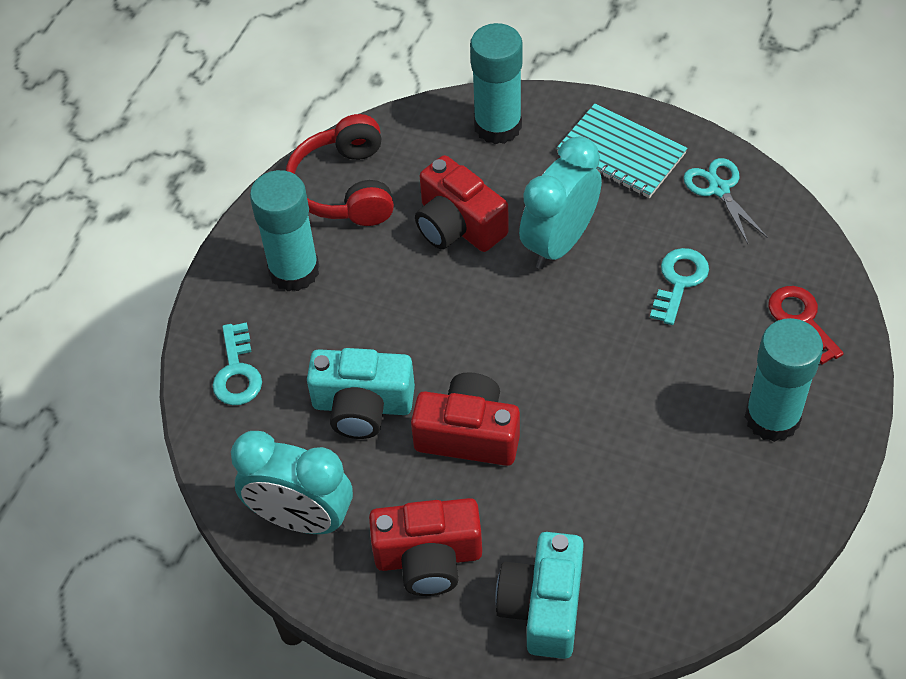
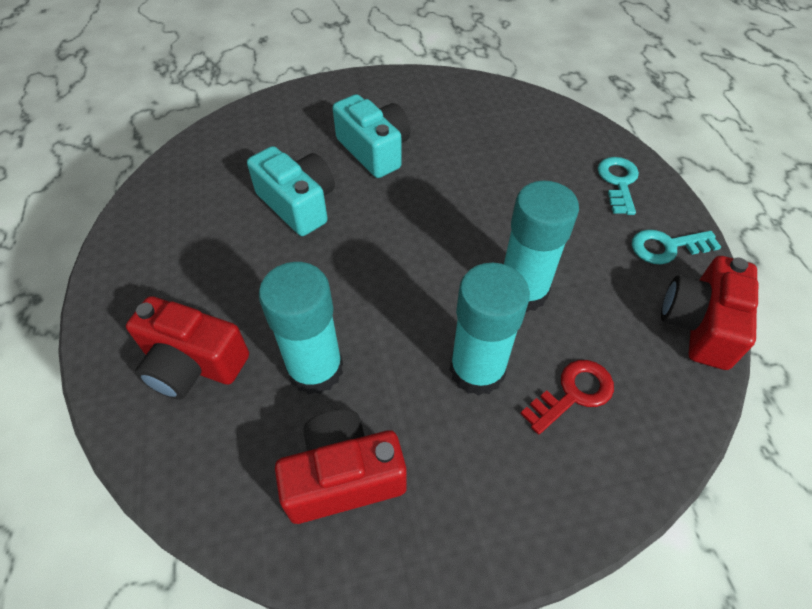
red headphones: 1 -> 0
turquoise clock: 2 -> 0
turquoise notebook: 1 -> 0
turquoise scissors: 1 -> 0

